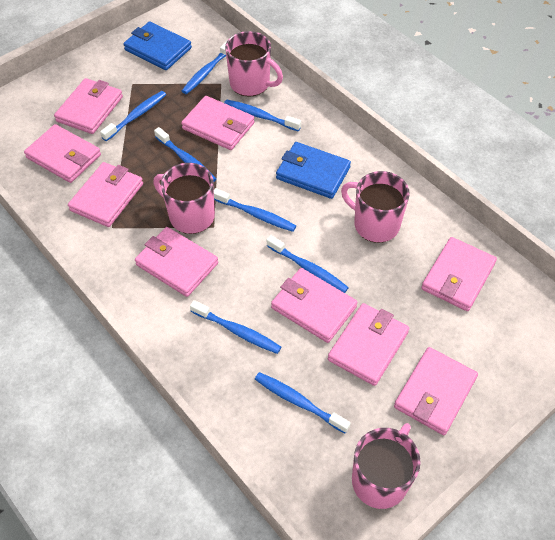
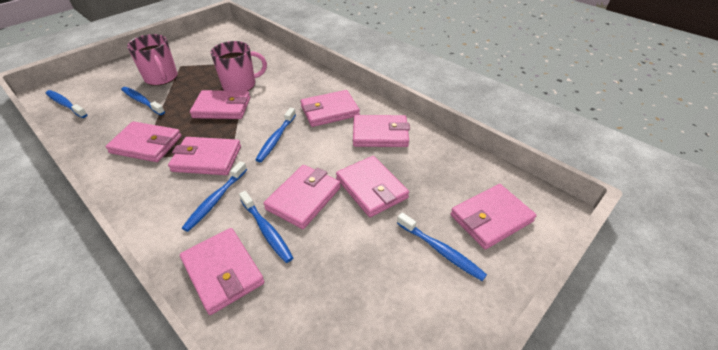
blue toothbrush: 8 -> 6
blue wallet: 2 -> 0
pink mug: 4 -> 2

